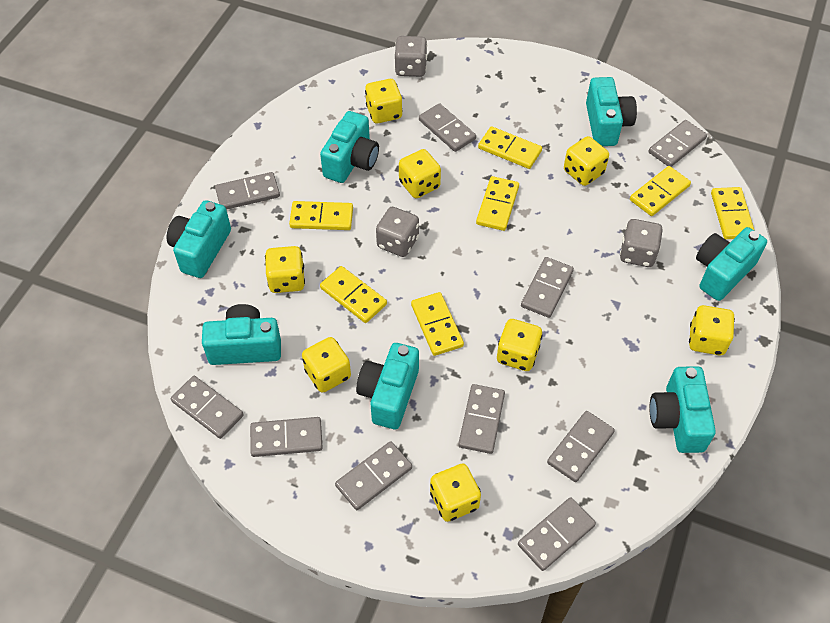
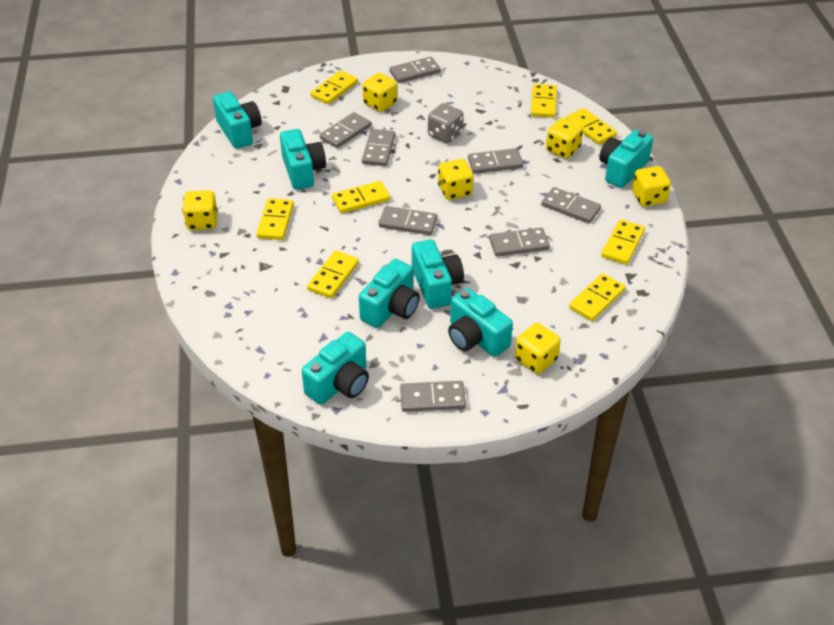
grey dice: 3 -> 1
grey domino: 10 -> 8
yellow dice: 8 -> 6
yellow domino: 7 -> 8

